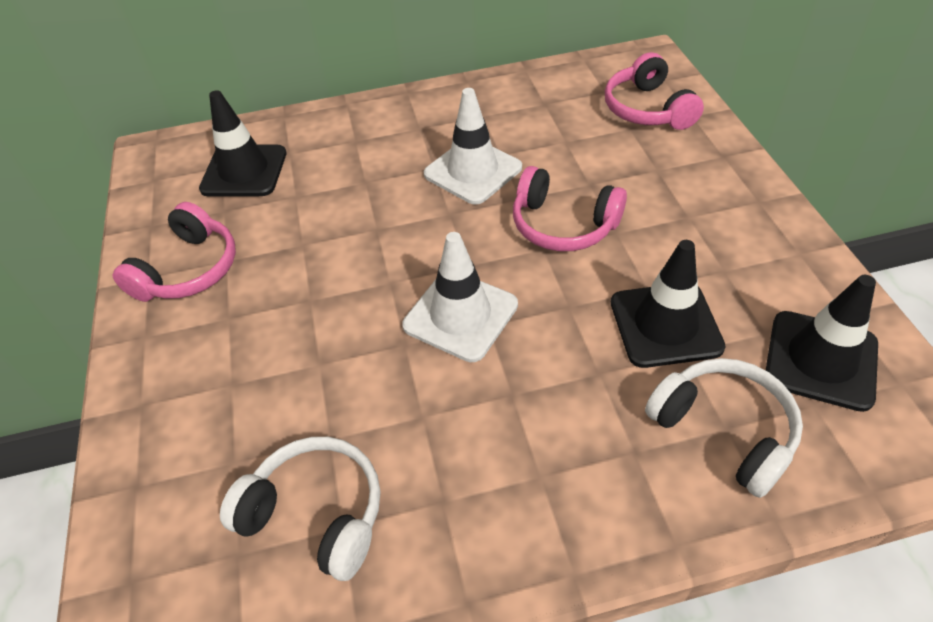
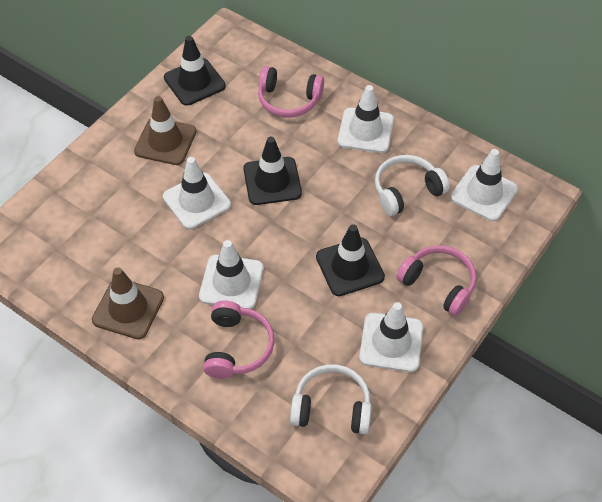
brown traffic cone: 0 -> 2
white traffic cone: 2 -> 5

